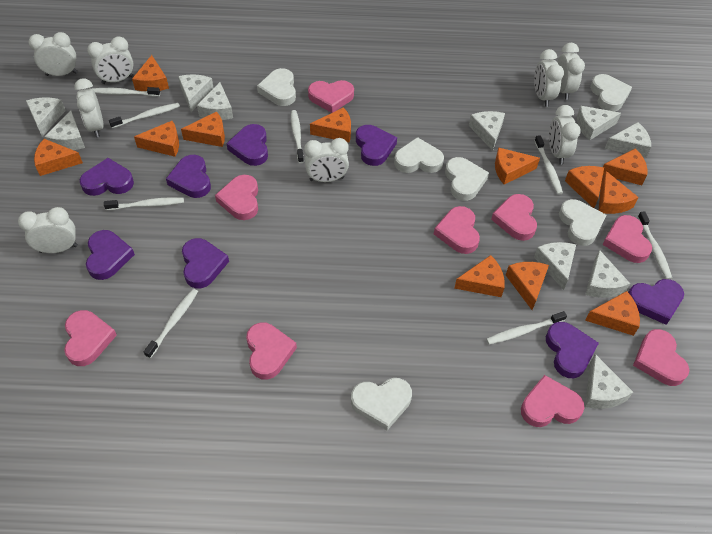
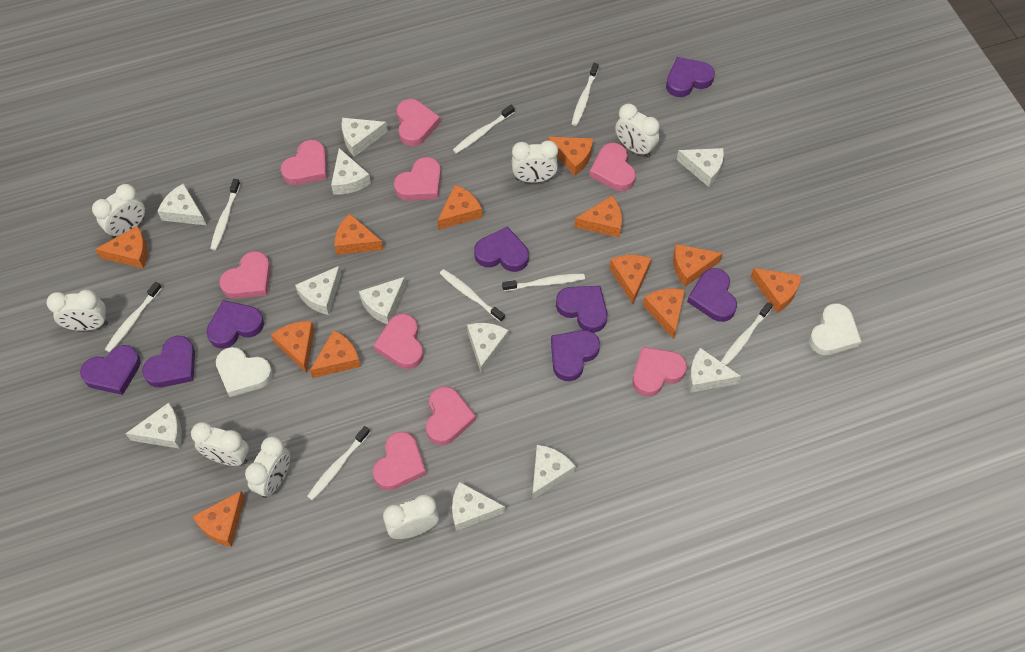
white cheese: 10 -> 11
white clock: 8 -> 7
white heart: 6 -> 2

